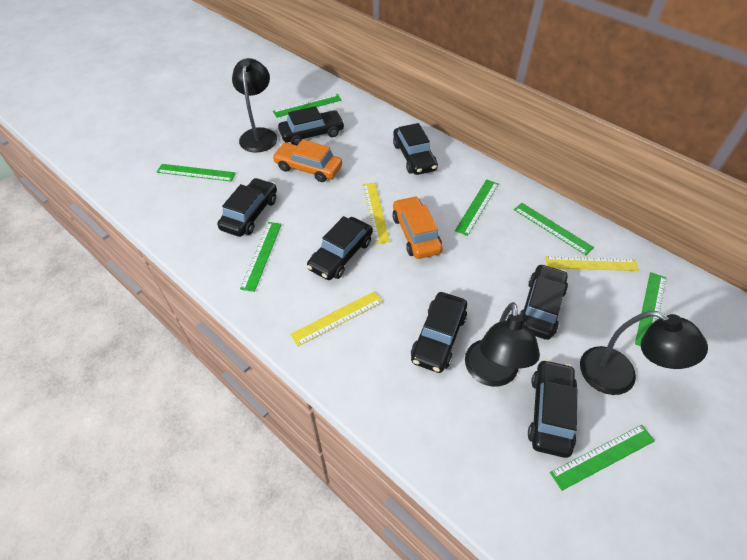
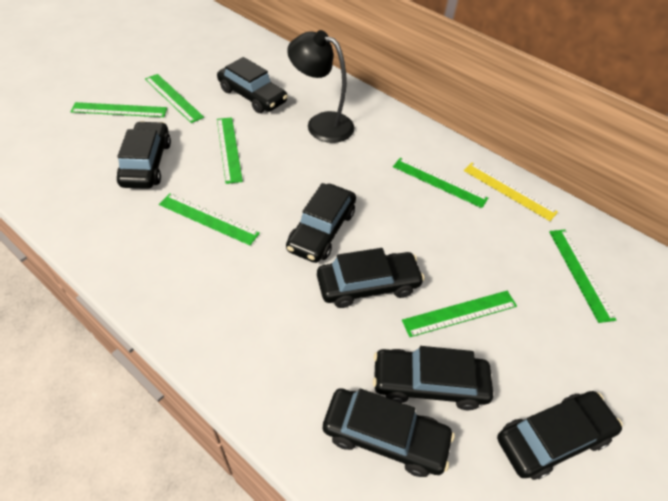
black lamp: 3 -> 1
orange car: 2 -> 0
yellow ruler: 3 -> 1

